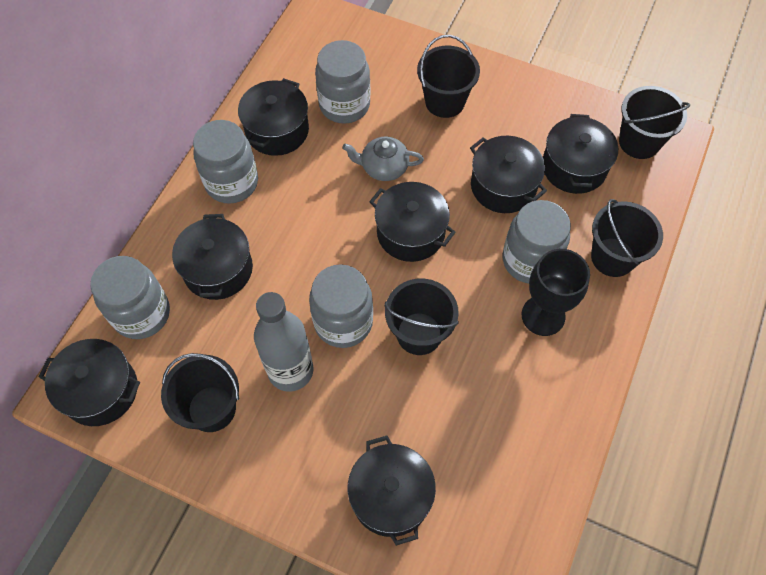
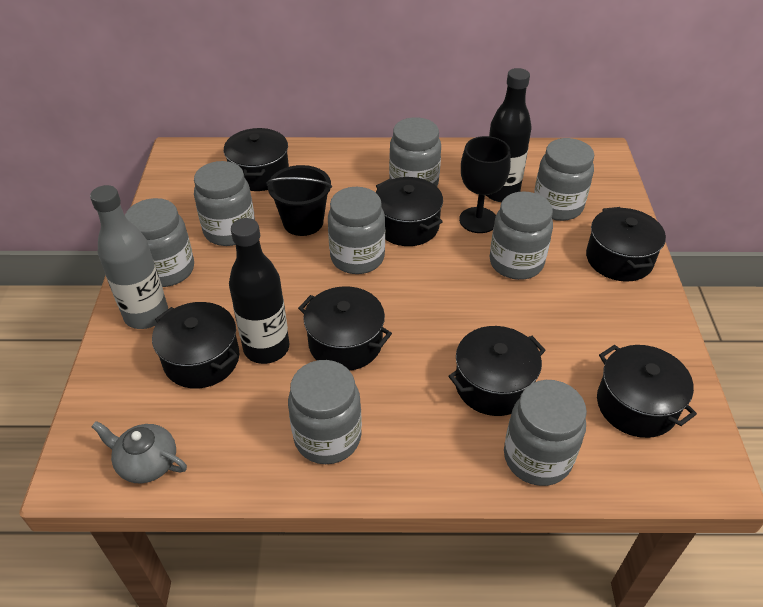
black bottle: 0 -> 2
black bucket: 5 -> 1
grey jar: 5 -> 8

